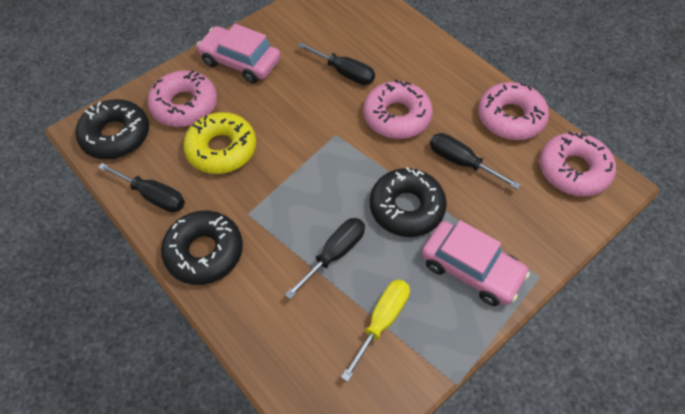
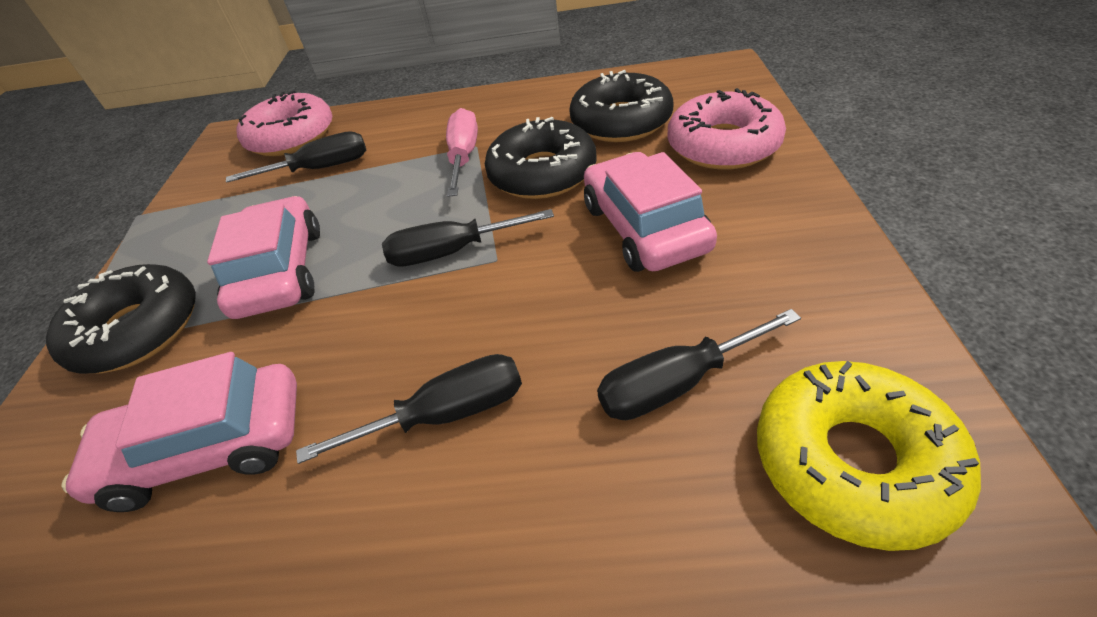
pink car: 2 -> 3
pink donut: 4 -> 2
pink screwdriver: 0 -> 1
yellow screwdriver: 1 -> 0

